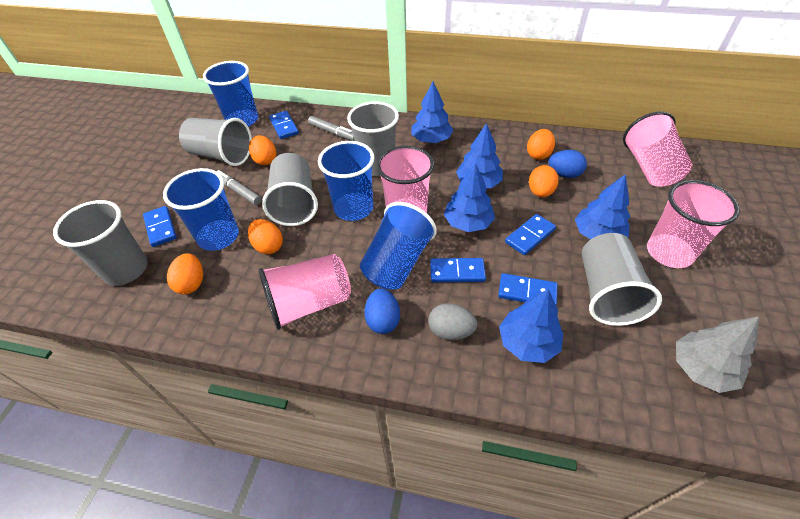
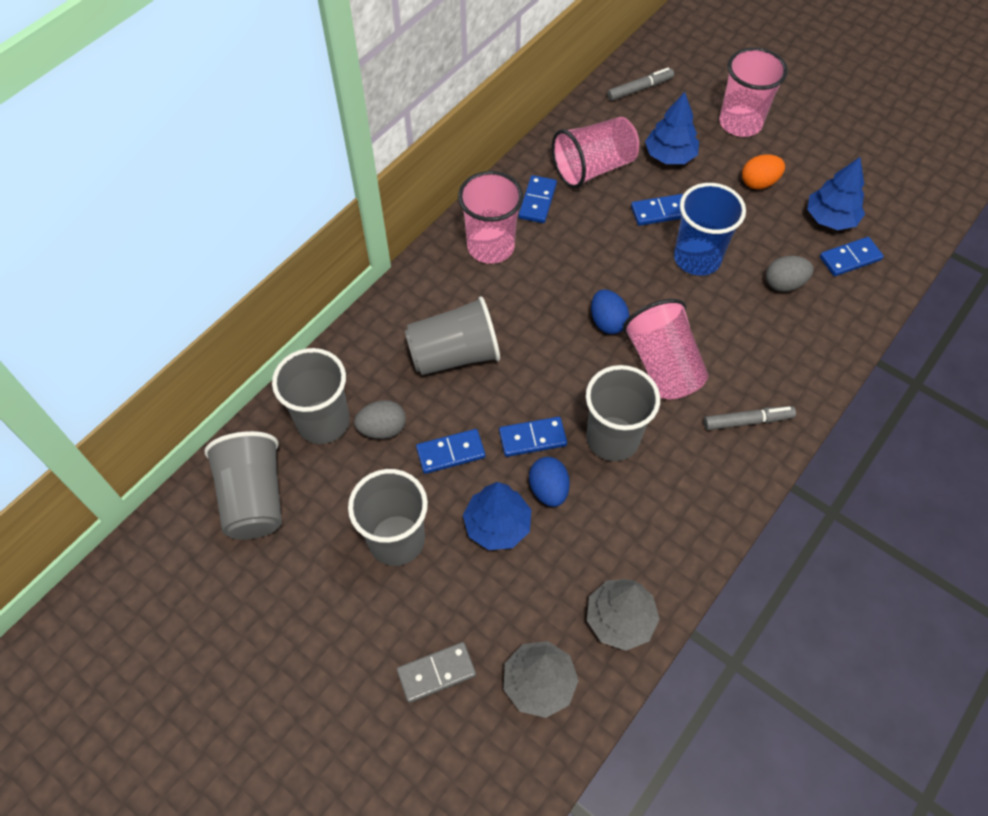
blue cup: 4 -> 1
blue tree: 5 -> 3
grey domino: 0 -> 1
grey egg: 1 -> 2
grey tree: 1 -> 2
orange egg: 5 -> 1

